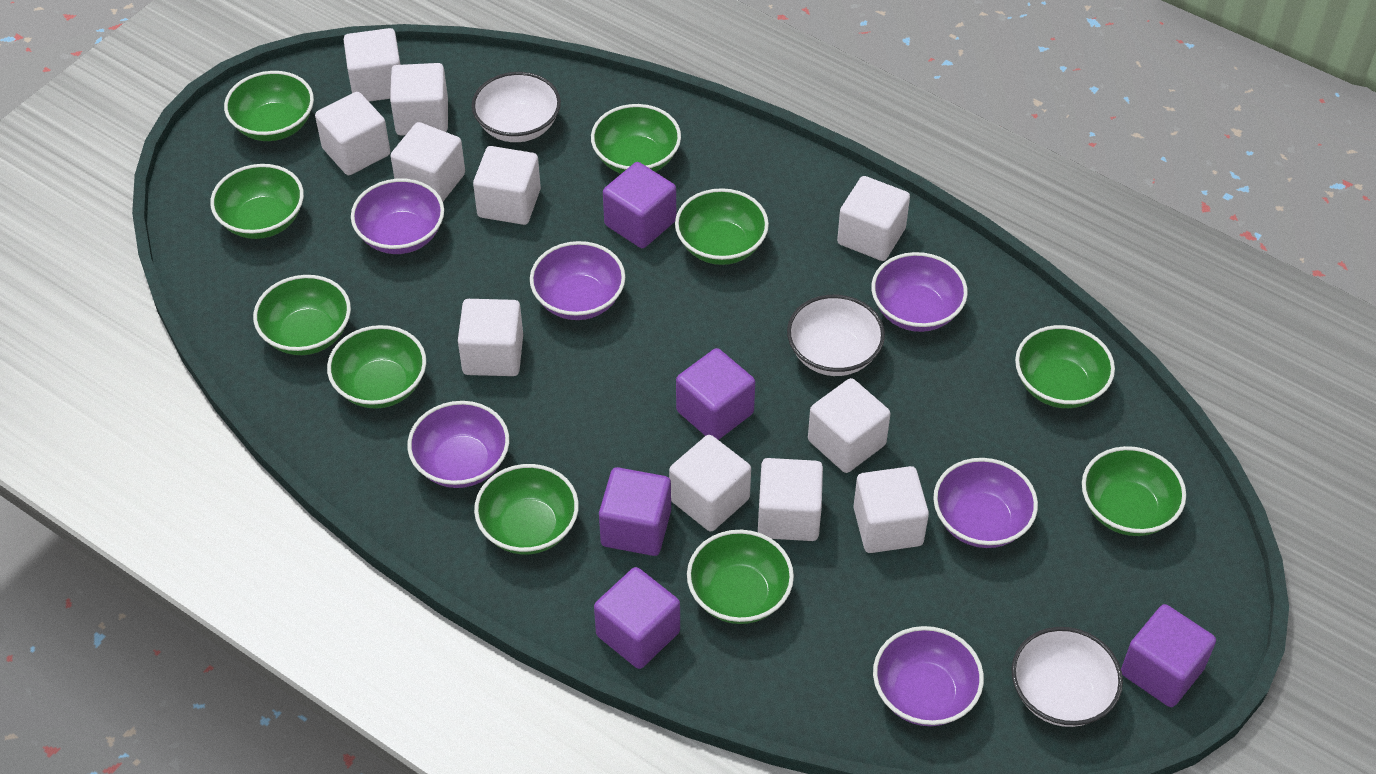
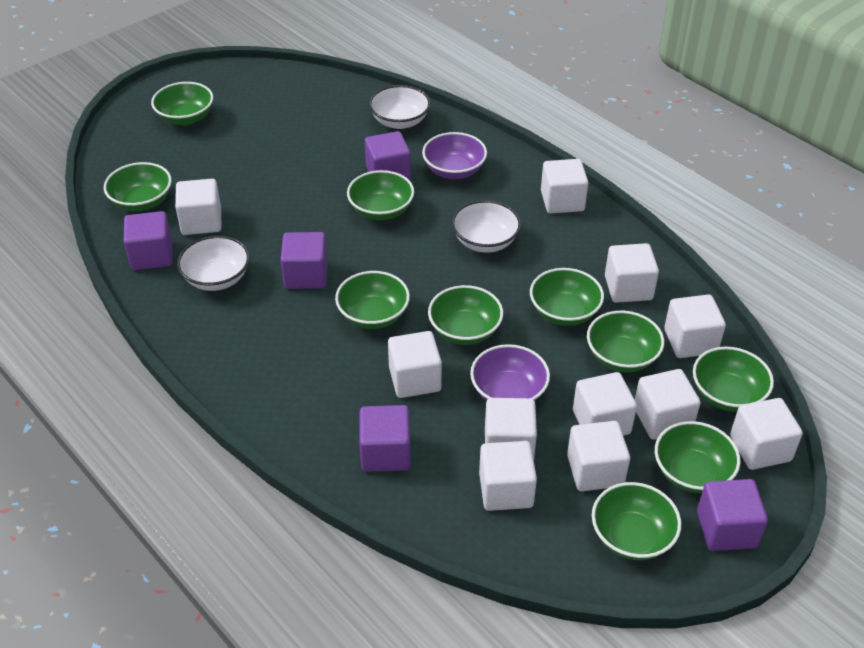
purple bowl: 6 -> 2

